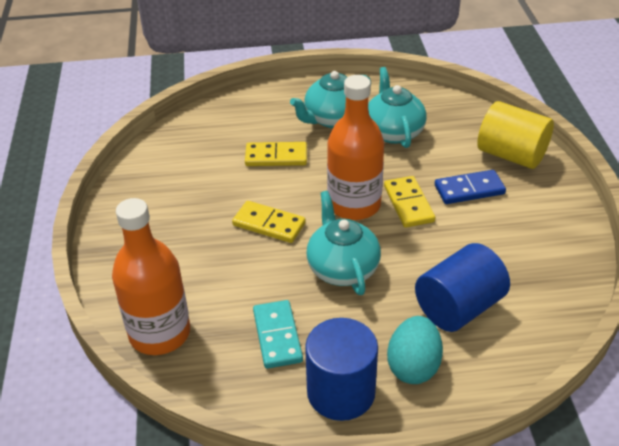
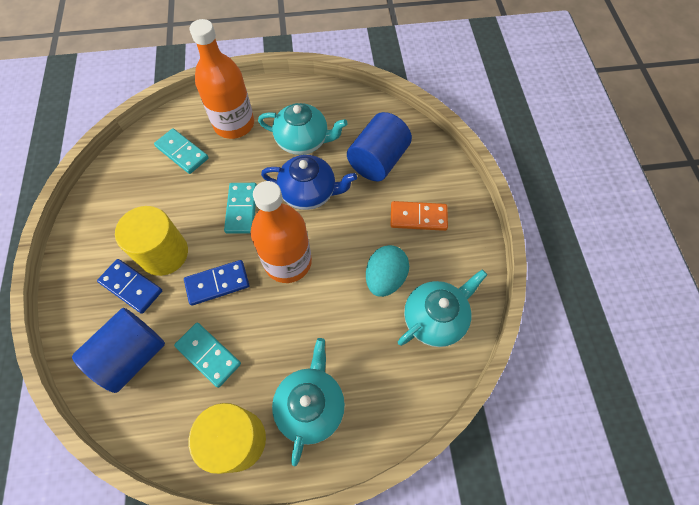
blue domino: 1 -> 2
blue teapot: 0 -> 1
orange domino: 0 -> 1
turquoise domino: 1 -> 3
yellow cylinder: 1 -> 2
yellow domino: 3 -> 0

